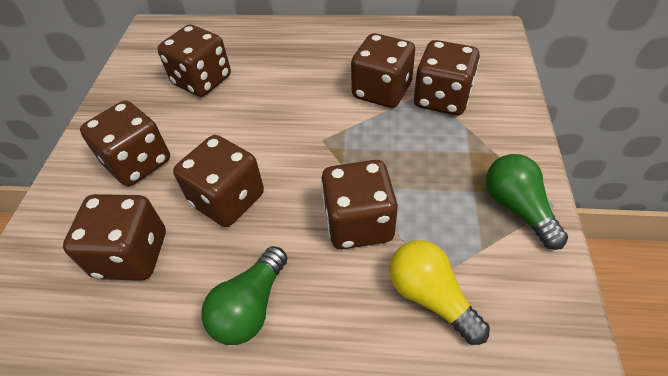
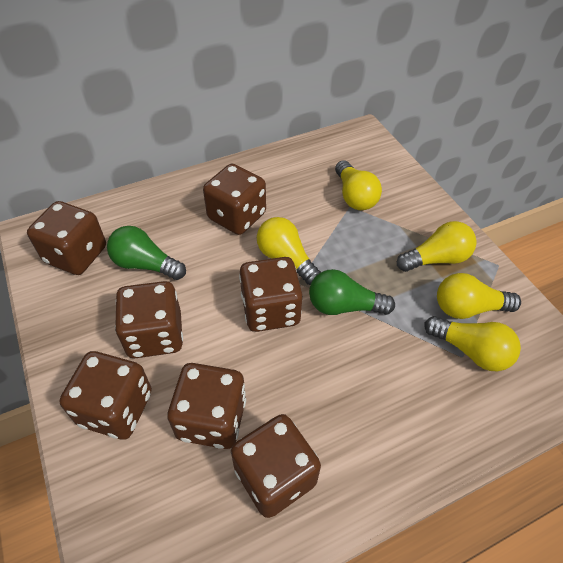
yellow light bulb: 1 -> 5

